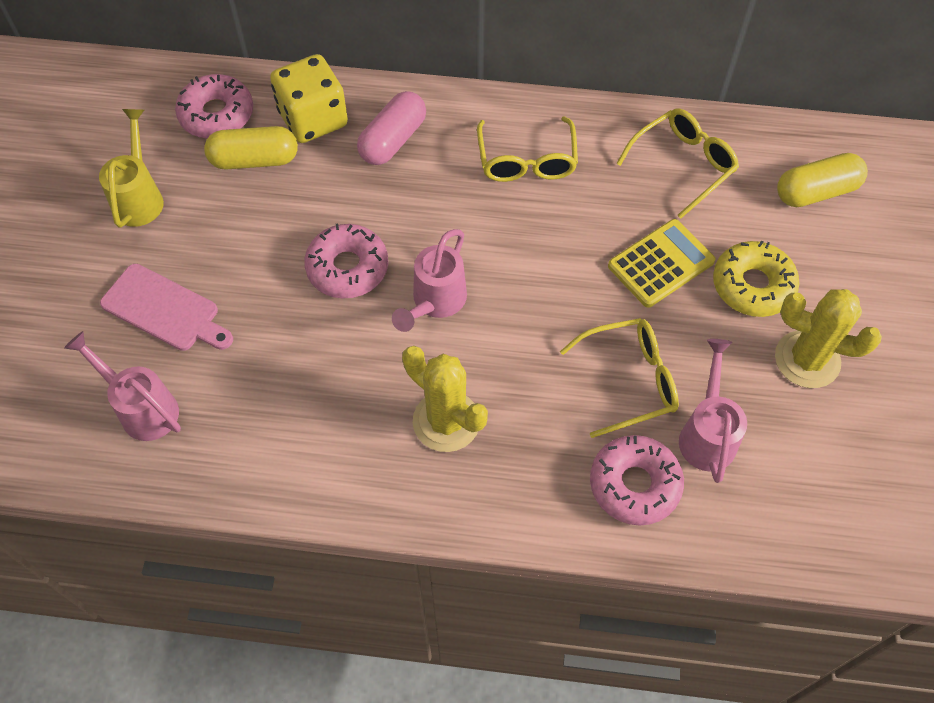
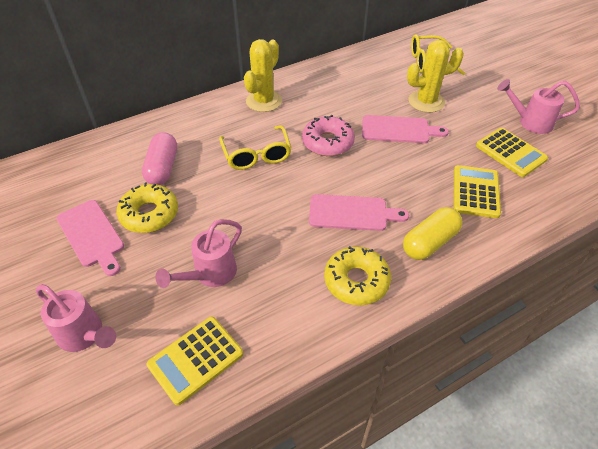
pink cutting board: 1 -> 3
pink donut: 3 -> 1
yellow calculator: 1 -> 3
yellow capsule: 2 -> 1
yellow dice: 1 -> 0
yellow donut: 1 -> 2
yellow glasses: 3 -> 2
yellow watering can: 1 -> 0

